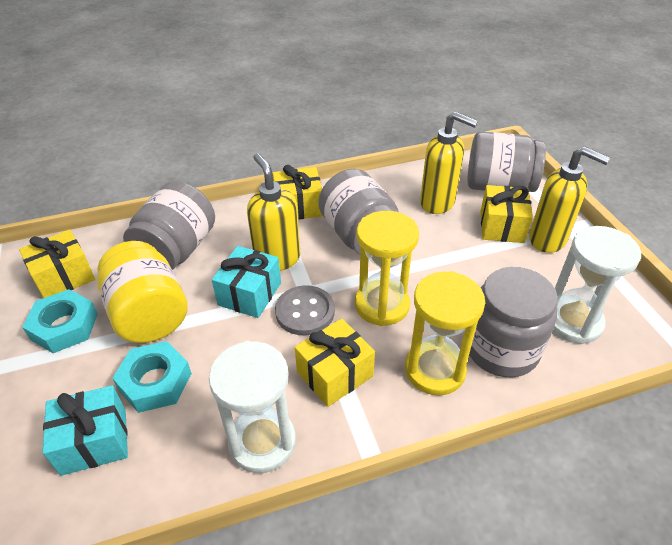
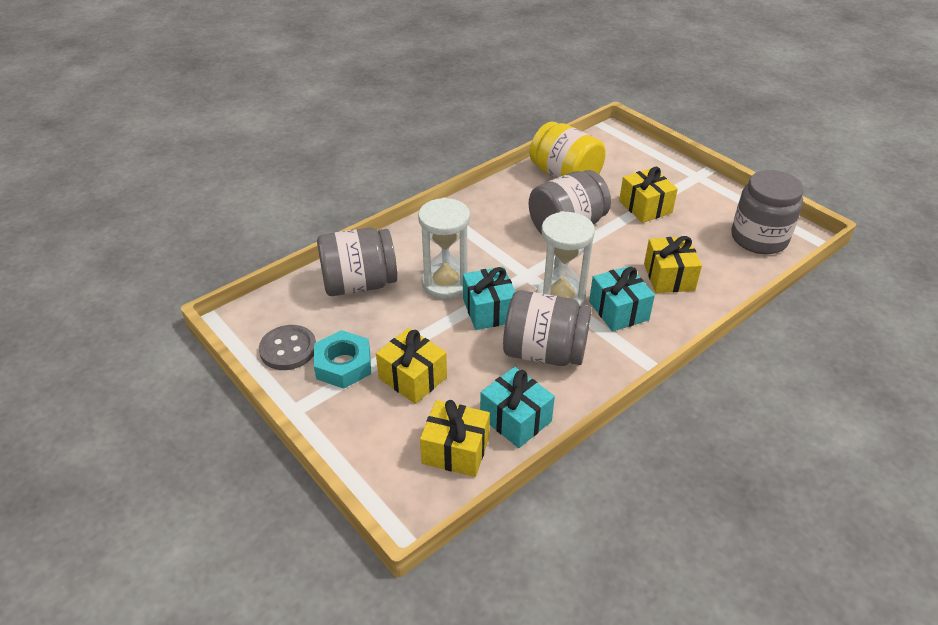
turquoise gift: 2 -> 3
turquoise nut: 2 -> 1
yellow hourglass: 2 -> 0
yellow soap dispenser: 3 -> 0

